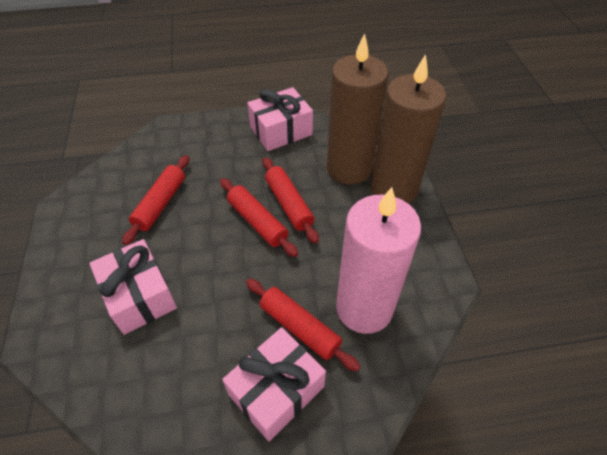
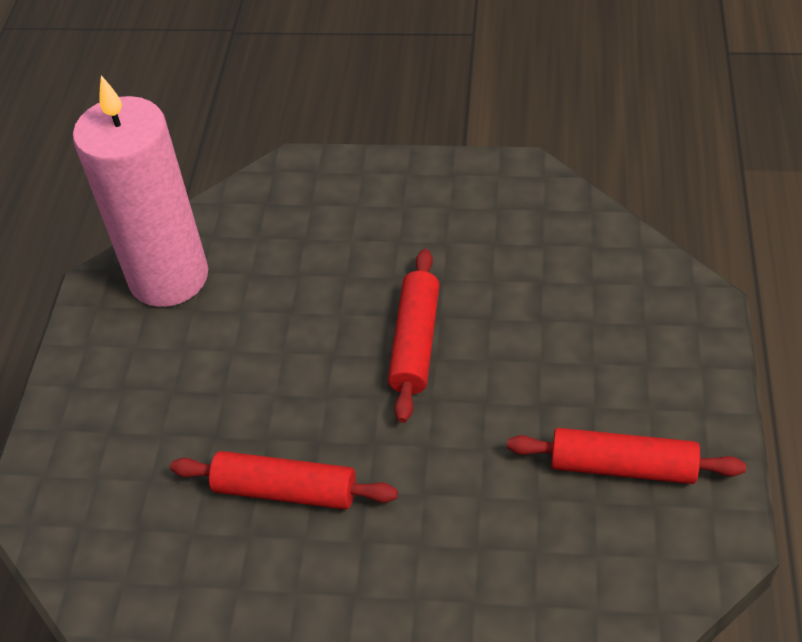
brown candle: 2 -> 0
pink gift: 3 -> 0
red rolling pin: 4 -> 3

